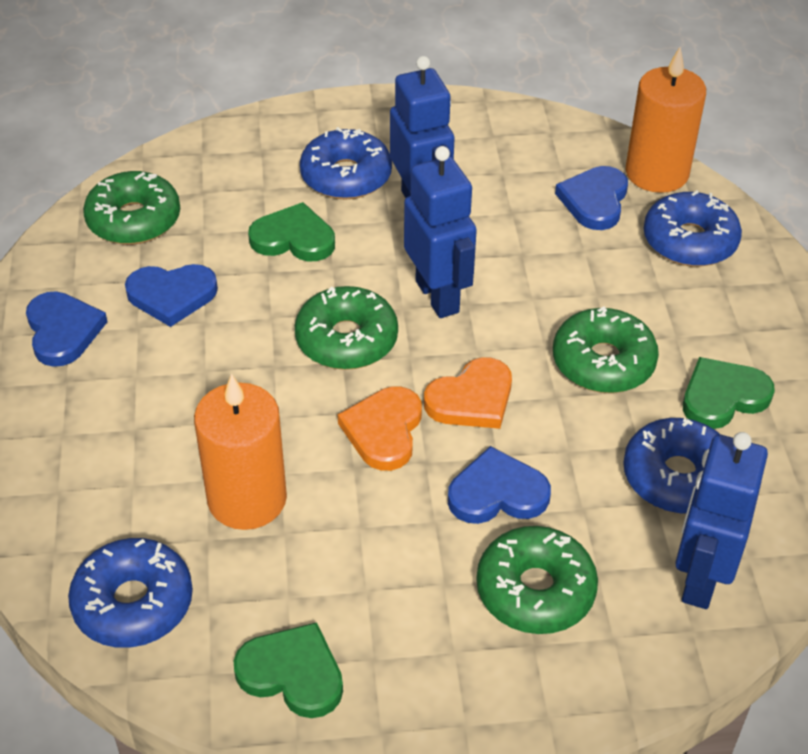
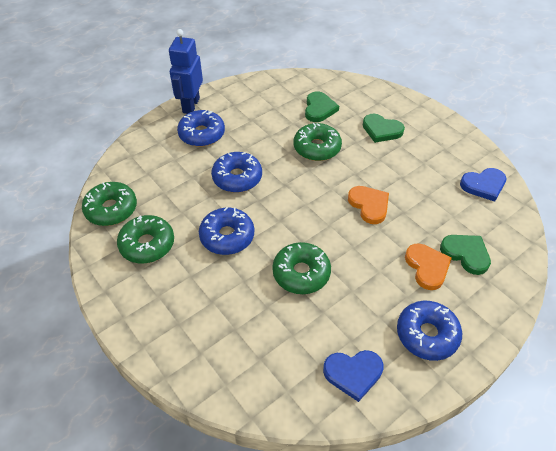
blue heart: 4 -> 2
blue robot: 3 -> 1
orange candle: 2 -> 0

